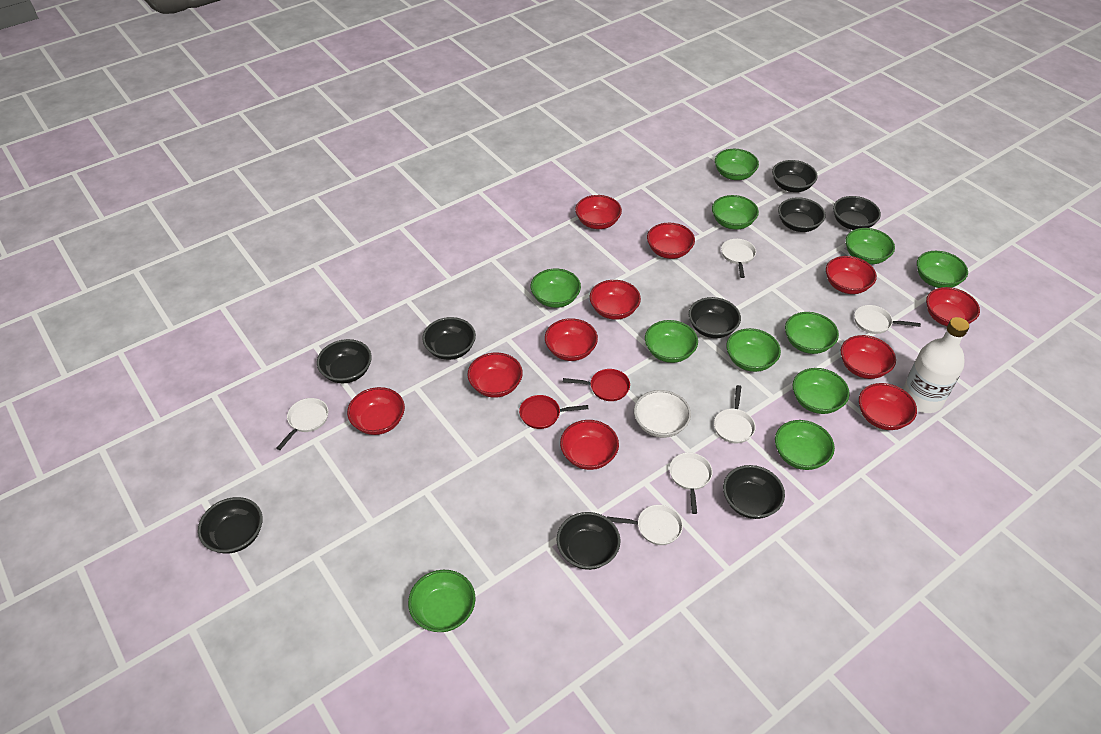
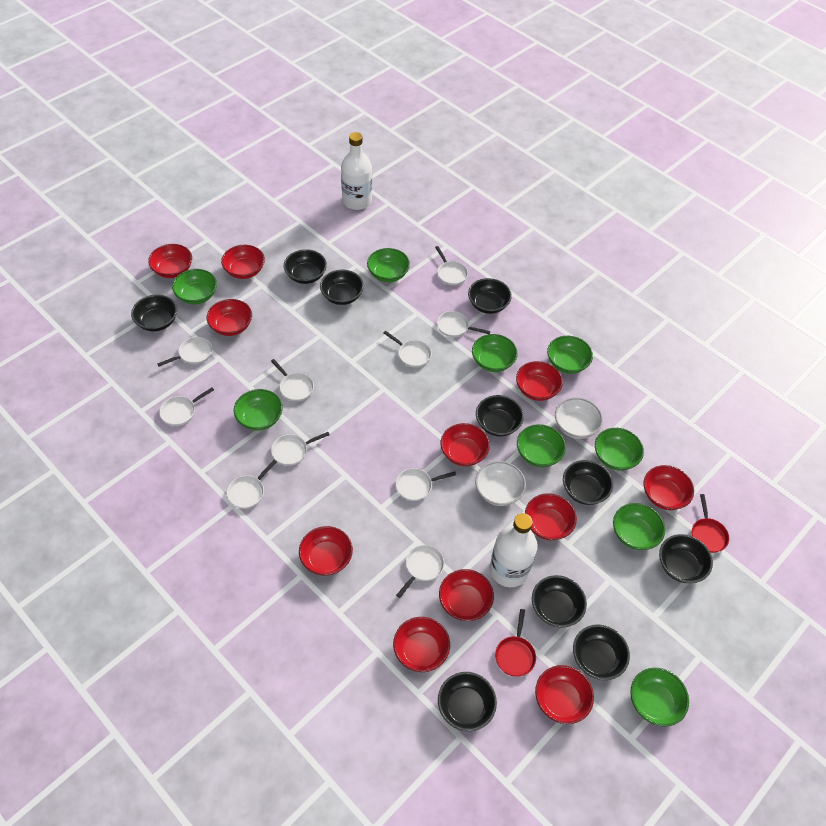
black bowl: 9 -> 10
green bowl: 11 -> 9
white bottle: 1 -> 2
white bowl: 1 -> 2
white pan: 6 -> 10

